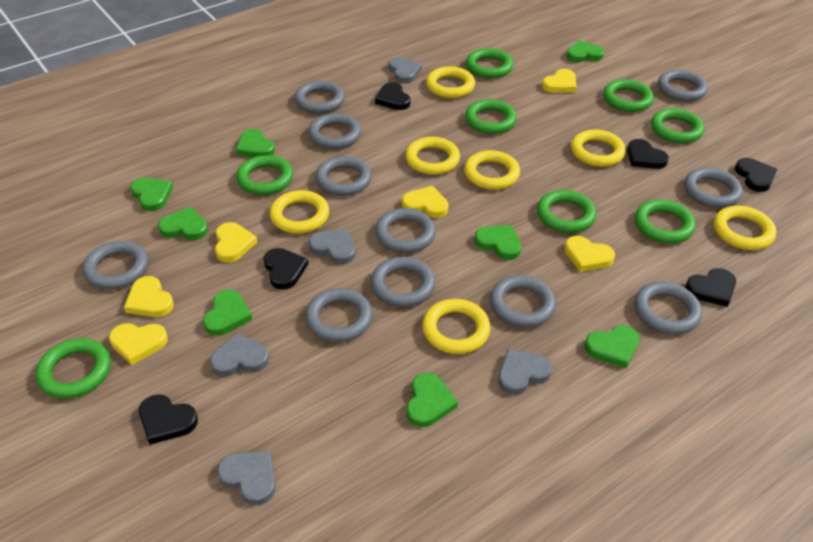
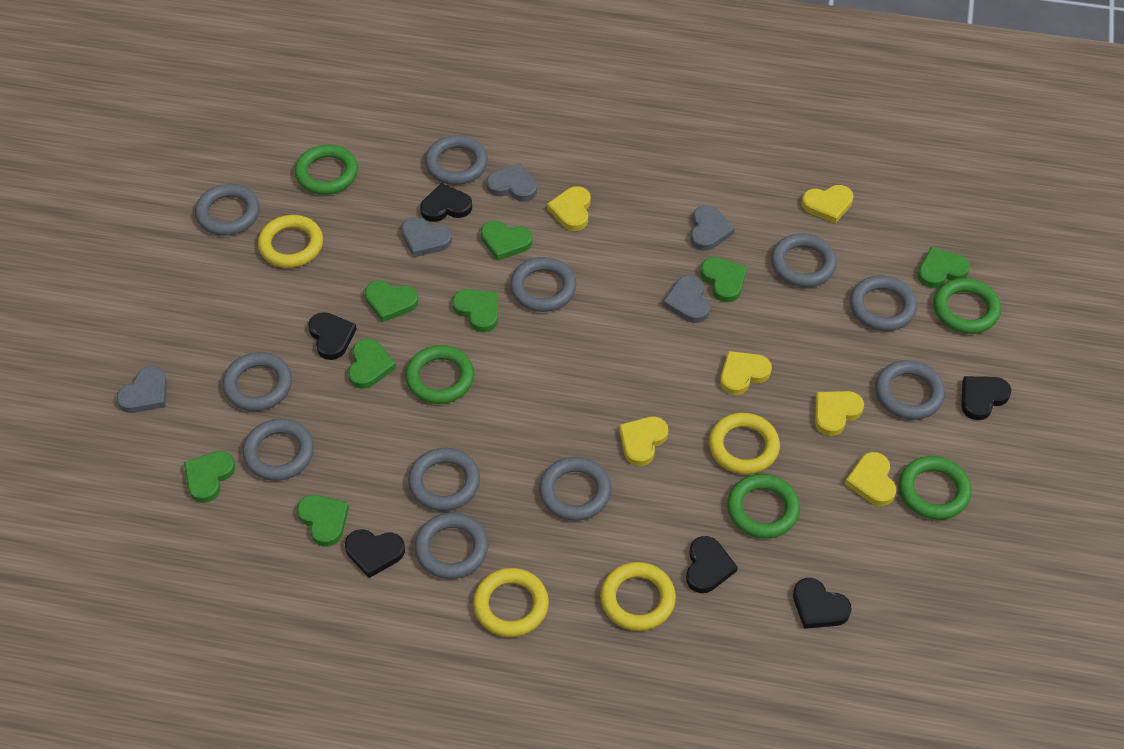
green ring: 8 -> 5
yellow ring: 7 -> 4

